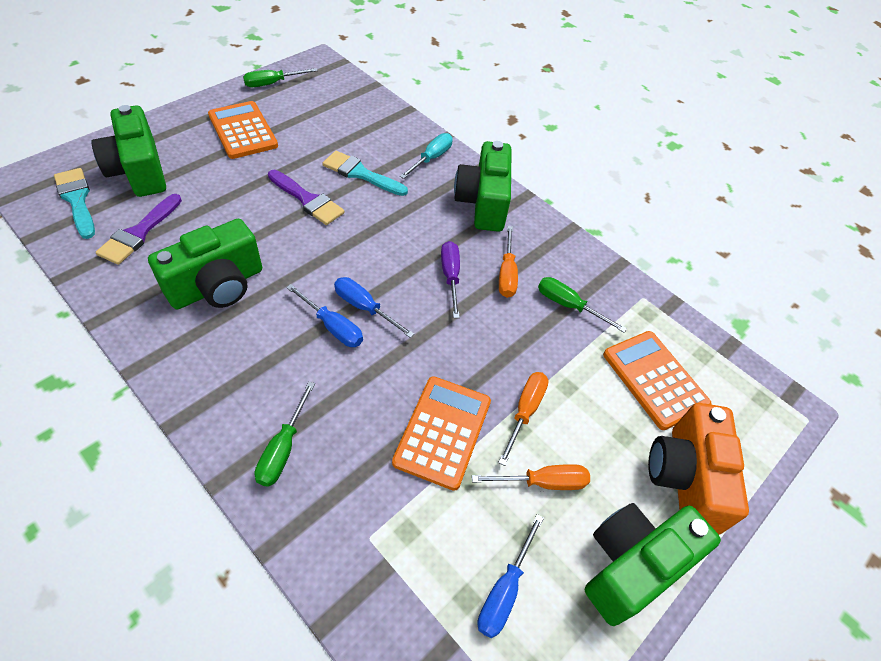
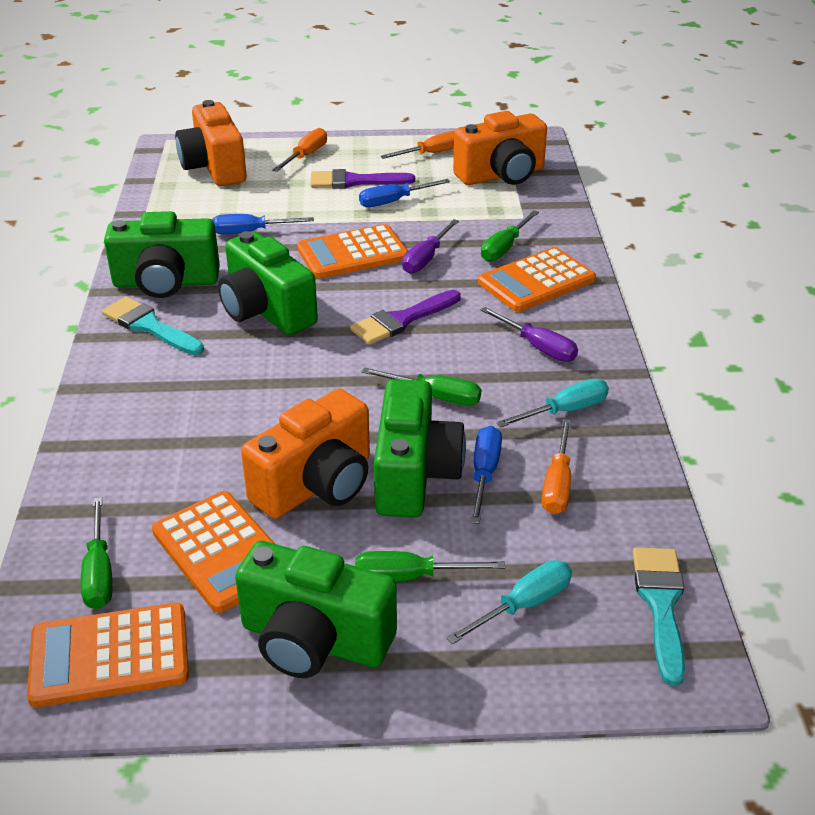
green screwdriver: 3 -> 4
orange calculator: 3 -> 4
orange camera: 1 -> 3
purple screwdriver: 1 -> 2
turquoise screwdriver: 1 -> 2

